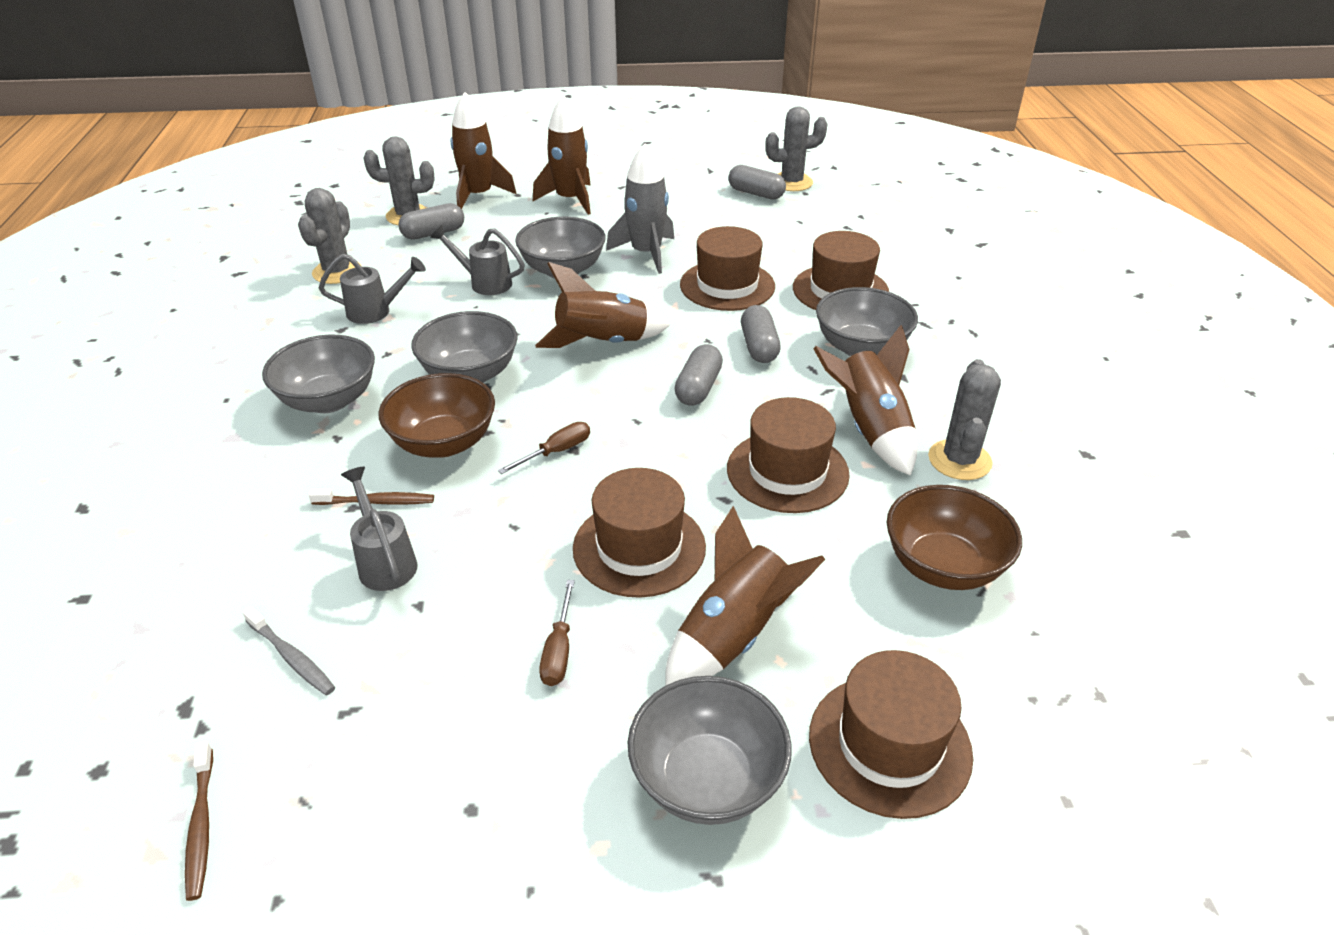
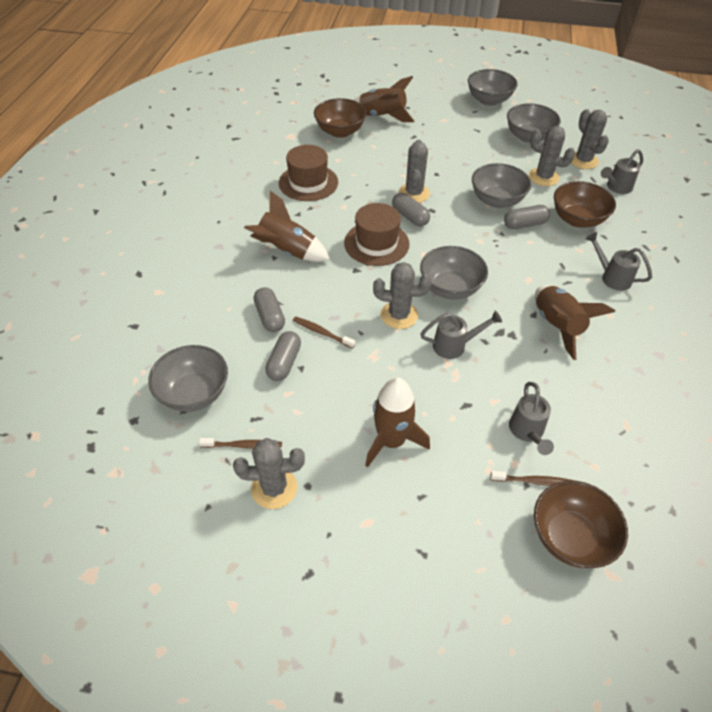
brown bowl: 2 -> 3
brown hat: 5 -> 2
brown rocket: 5 -> 4
brown screwdriver: 2 -> 0
brown toothbrush: 2 -> 3
grey cactus: 4 -> 5
grey rocket: 1 -> 0
grey toothbrush: 1 -> 0
grey watering can: 3 -> 4

